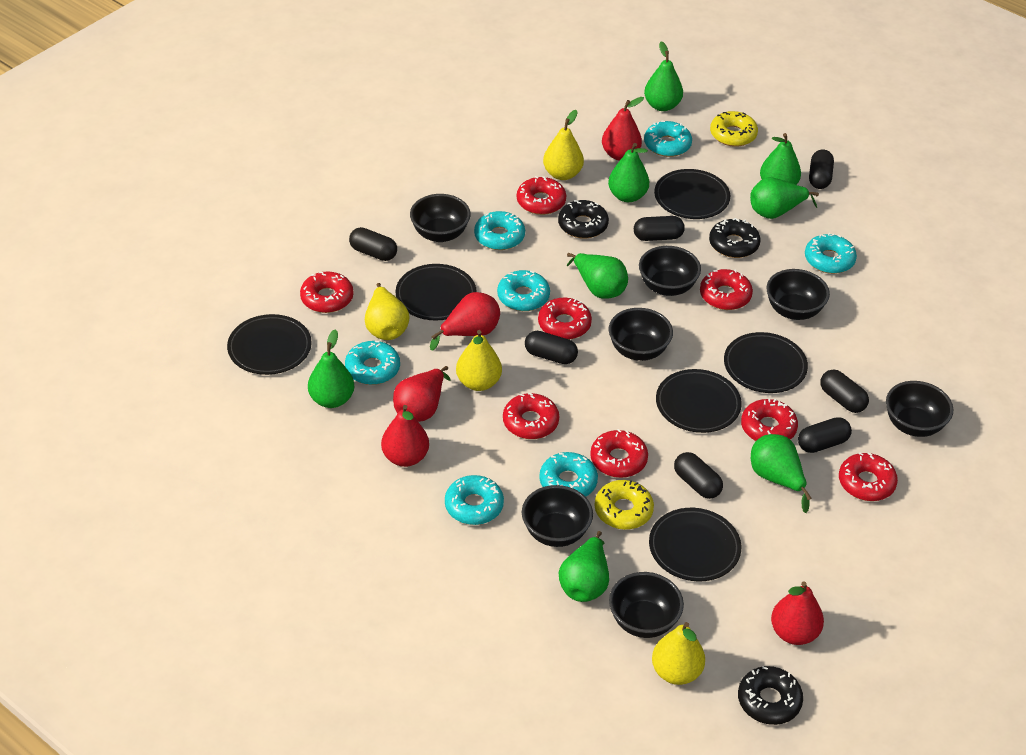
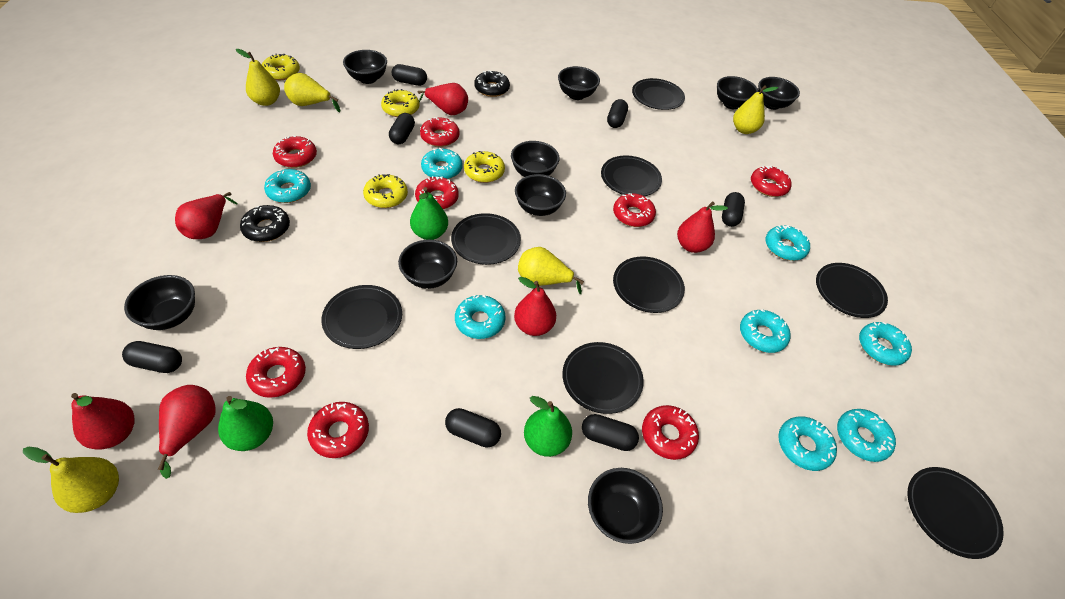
black bowl: 7 -> 9
black donut: 3 -> 2
black plate: 6 -> 8
green pear: 8 -> 3
red pear: 5 -> 6
turquoise donut: 7 -> 8
yellow donut: 2 -> 4
yellow pear: 4 -> 5

